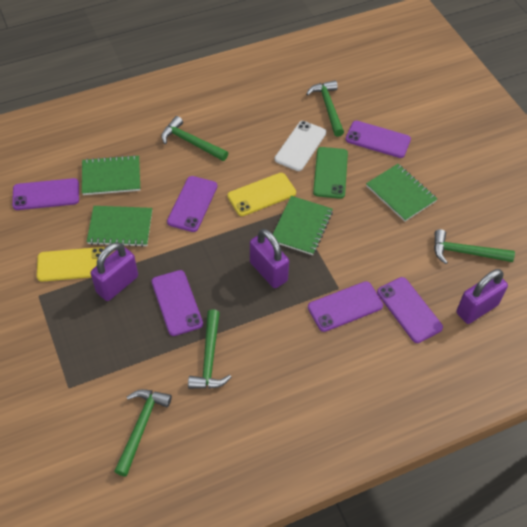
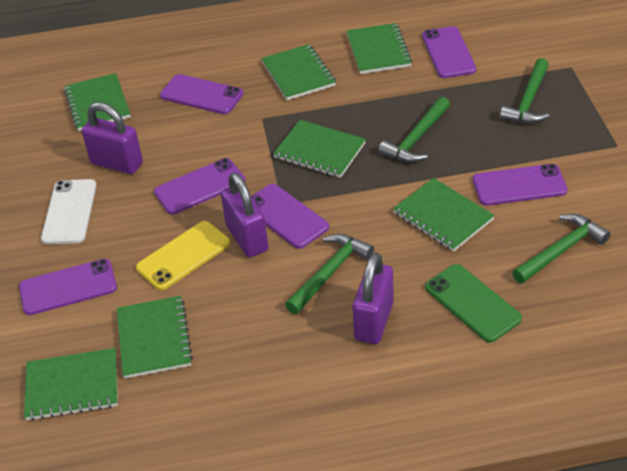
green hammer: 5 -> 4
green notebook: 4 -> 7
yellow phone: 2 -> 1

